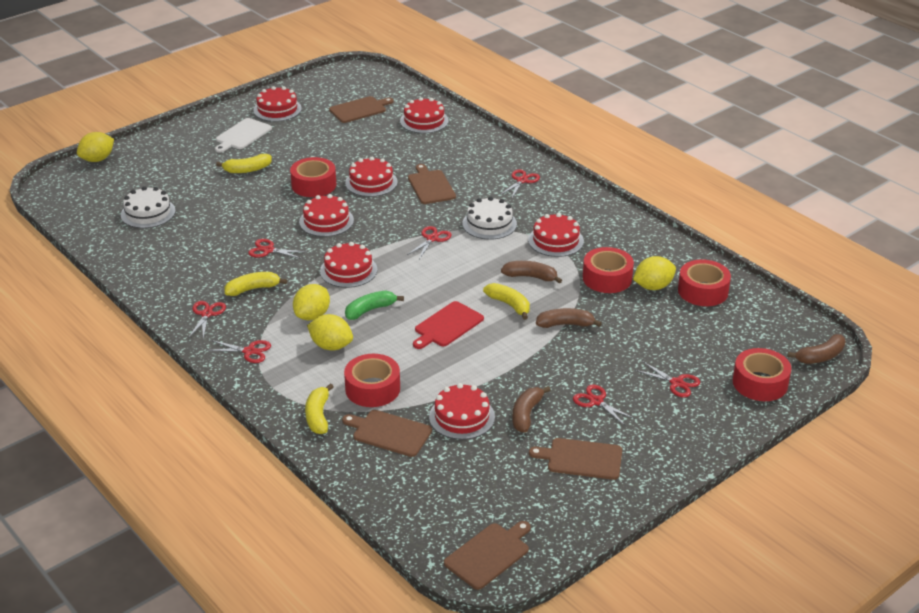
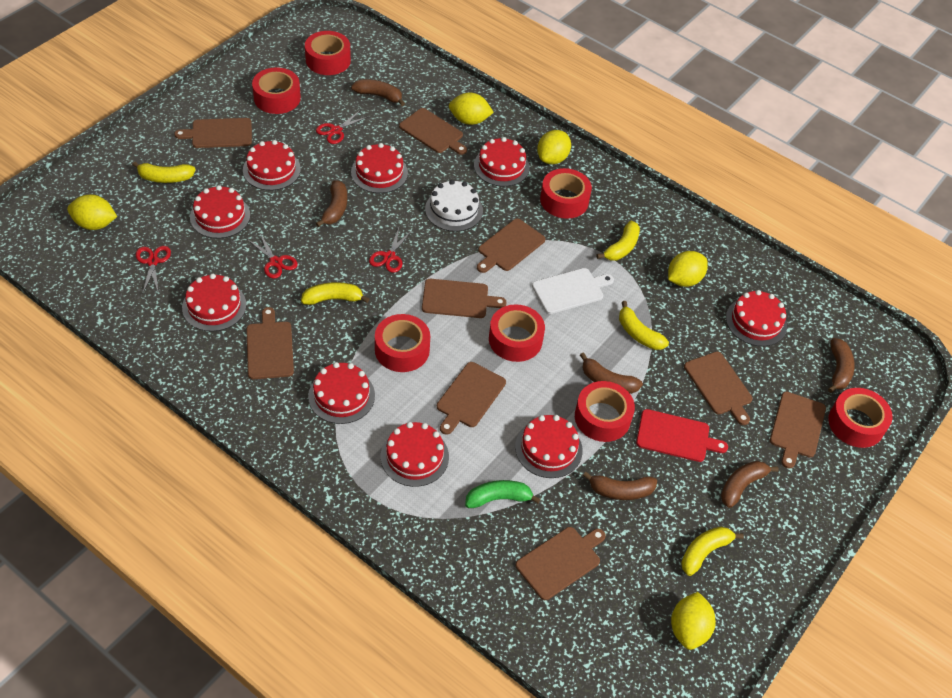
brown banana: 4 -> 6
brown cutting board: 5 -> 9
red cake: 7 -> 9
red scissors: 7 -> 4
red tape: 5 -> 7
white cake: 2 -> 1
yellow banana: 4 -> 5
yellow lemon: 4 -> 5

